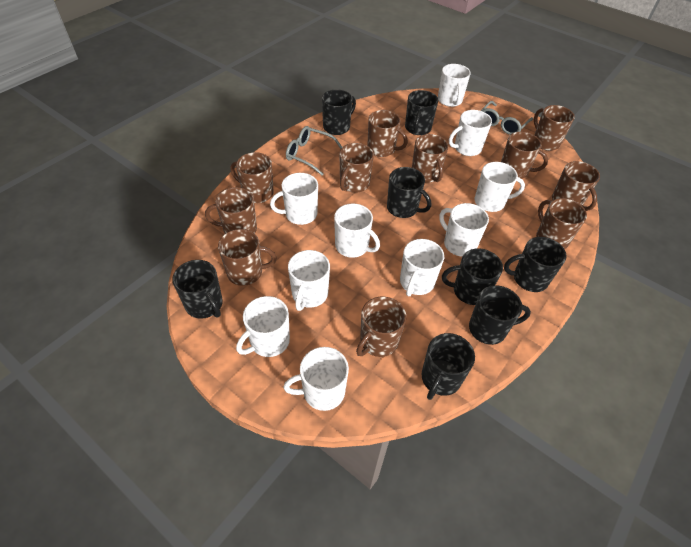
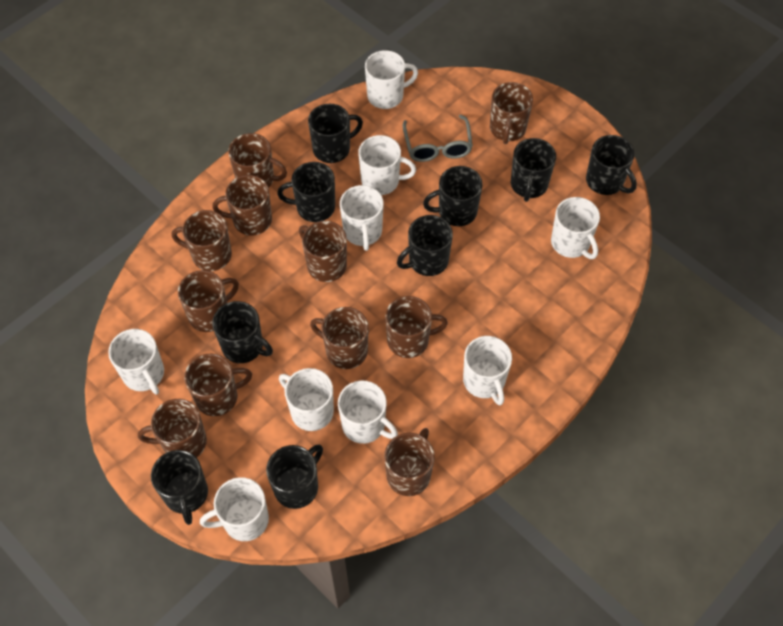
black mug: 8 -> 9
grey glasses: 2 -> 1
white mug: 10 -> 9

